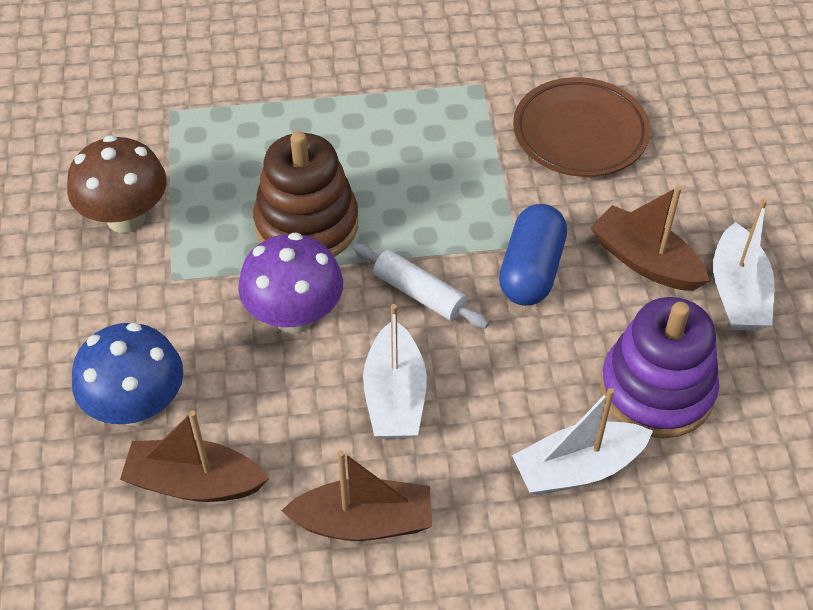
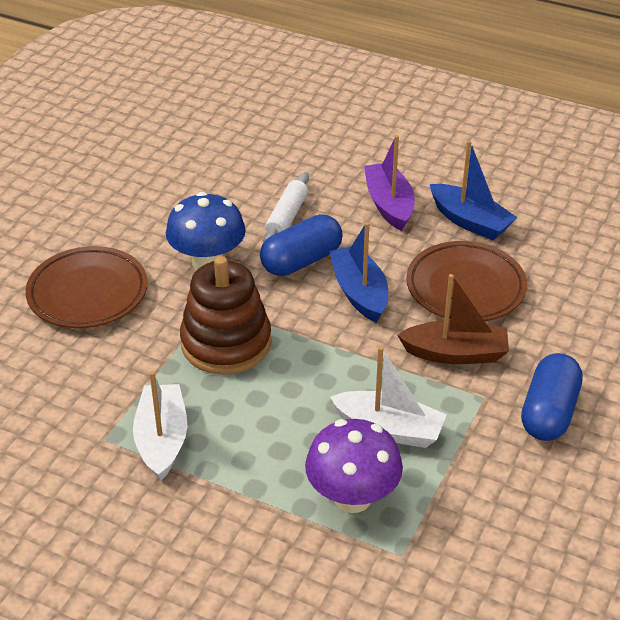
blue boat: 0 -> 2
blue capsule: 1 -> 2
brown boat: 3 -> 1
brown mushroom: 1 -> 0
brown plate: 1 -> 2
purple boat: 0 -> 1
purple stacking toy: 1 -> 0
white boat: 3 -> 2

